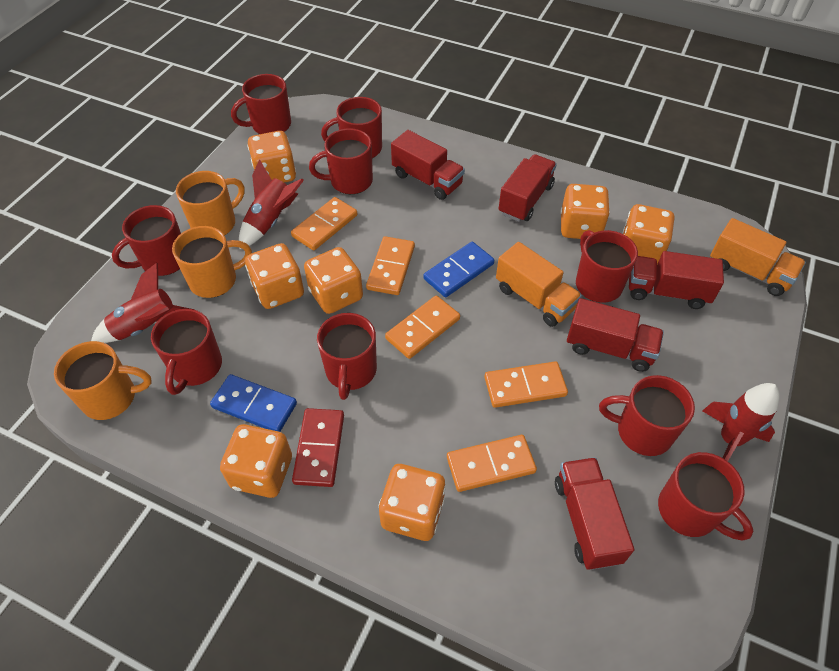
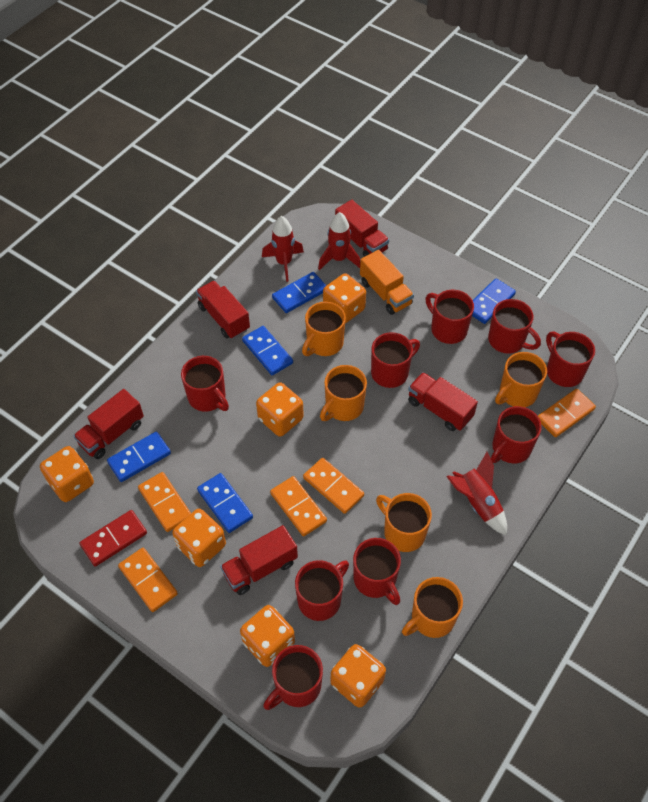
blue domino: 2 -> 5
orange dice: 7 -> 6
orange mug: 3 -> 5
orange truck: 2 -> 1

